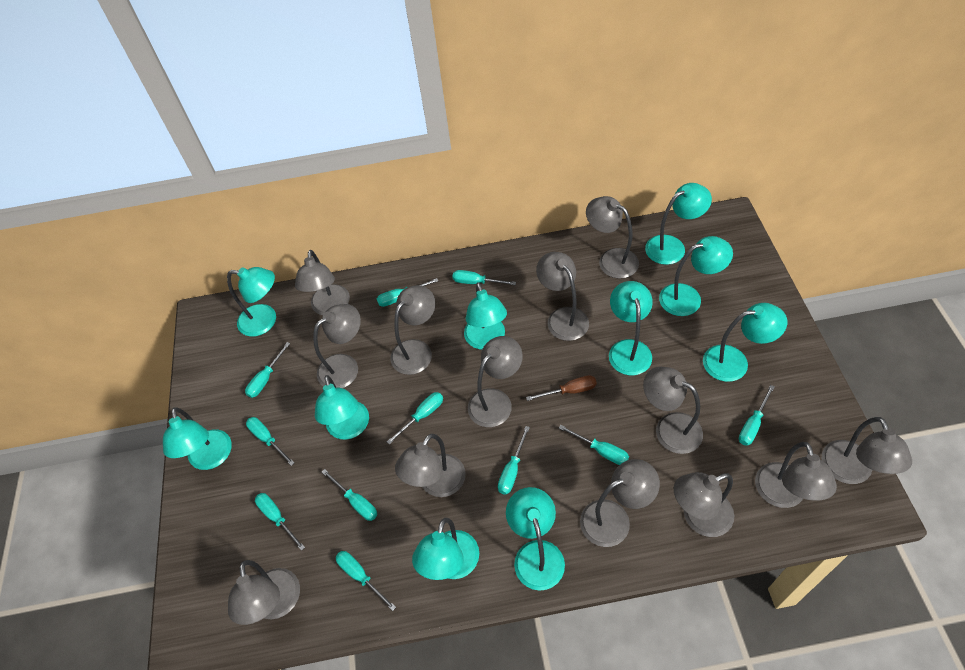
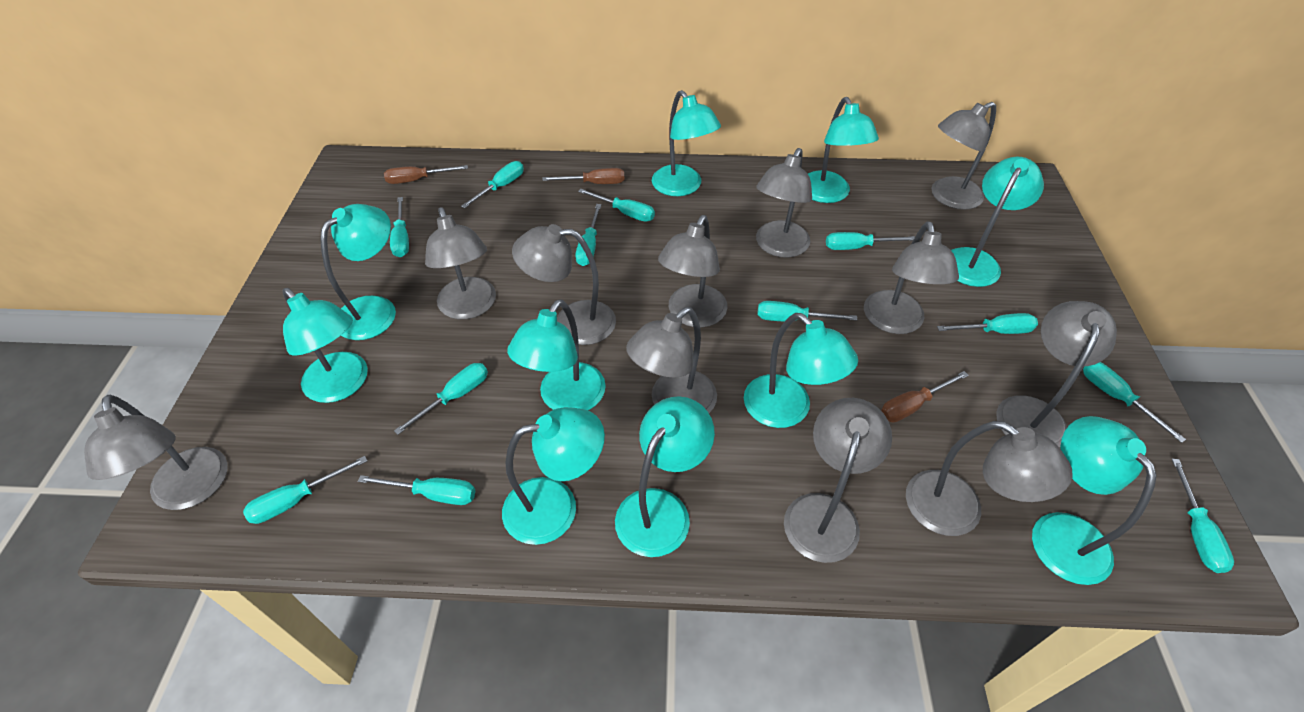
brown screwdriver: 1 -> 3
grey lamp: 13 -> 11
turquoise screwdriver: 11 -> 12

